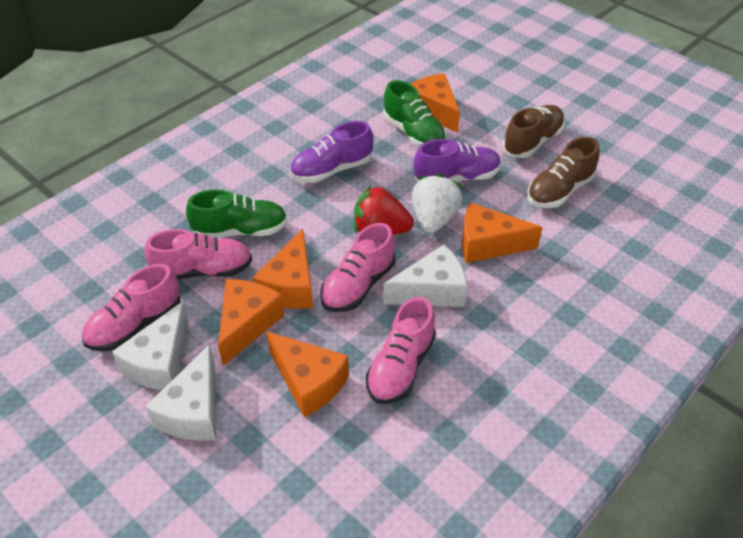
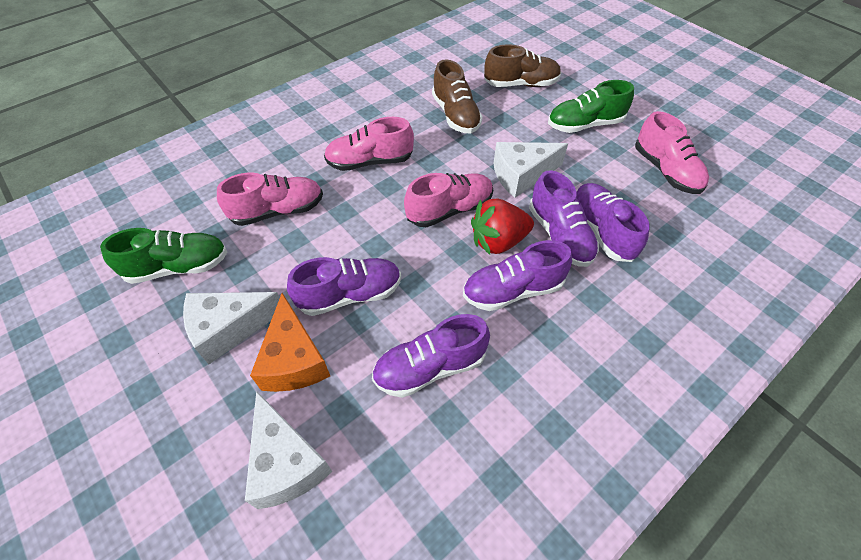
orange cheese: 5 -> 1
purple shoe: 2 -> 5
white strawberry: 1 -> 0

